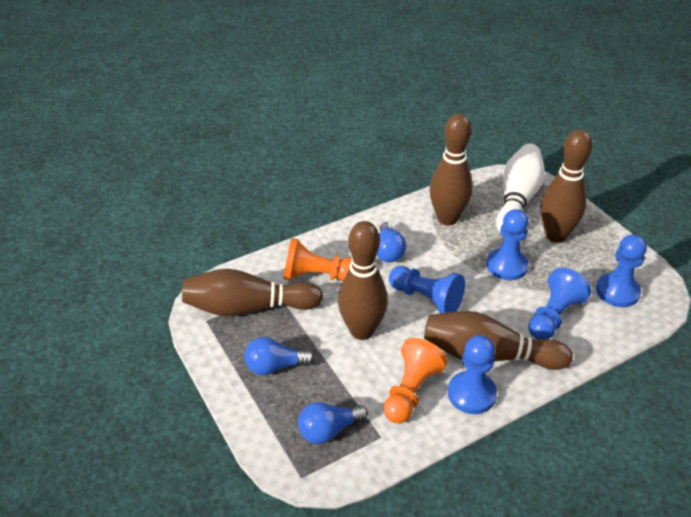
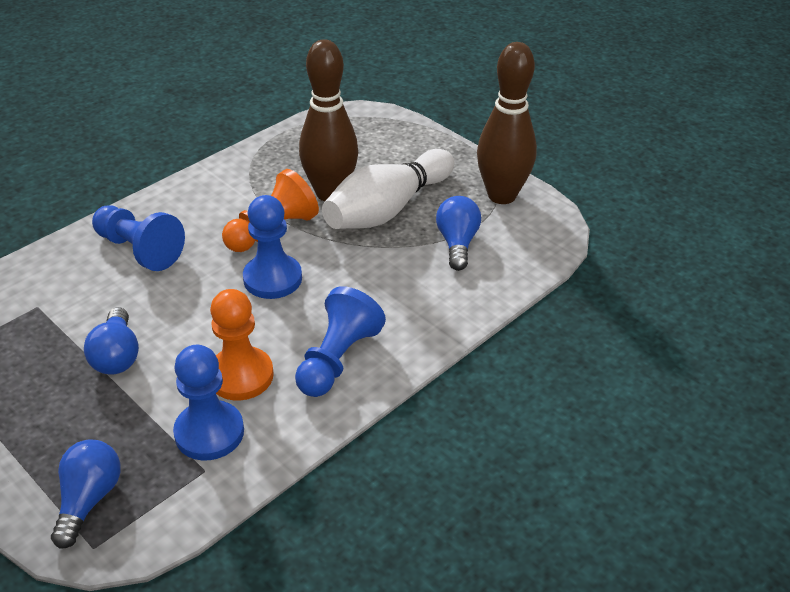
blue pawn: 5 -> 4
brown bowling pin: 5 -> 2

